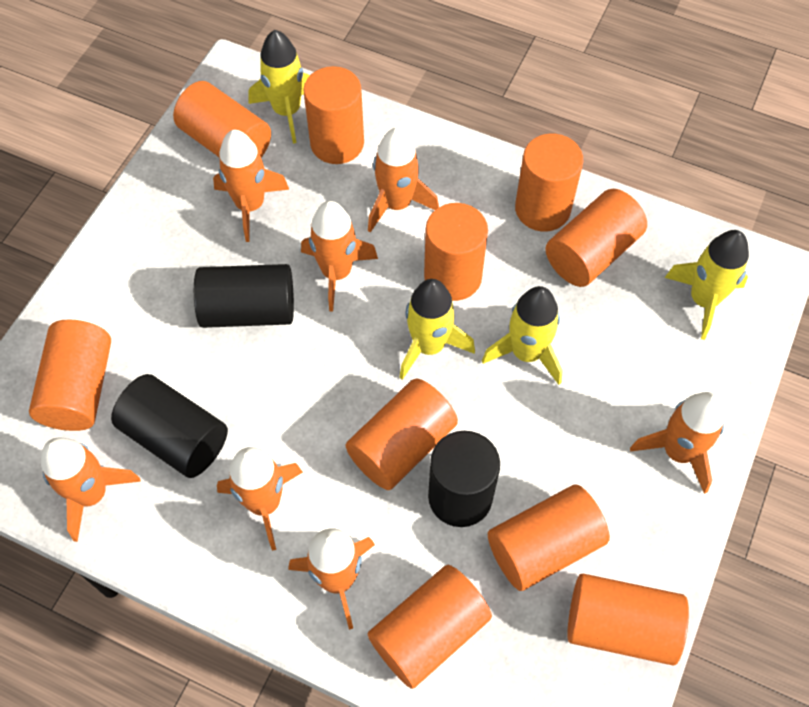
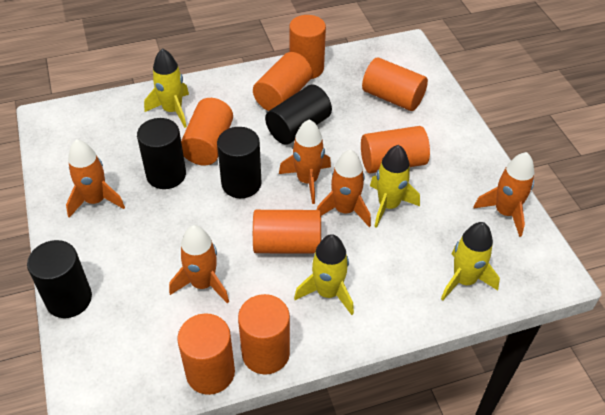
black cylinder: 3 -> 4
orange cylinder: 10 -> 8
orange rocket: 7 -> 5

